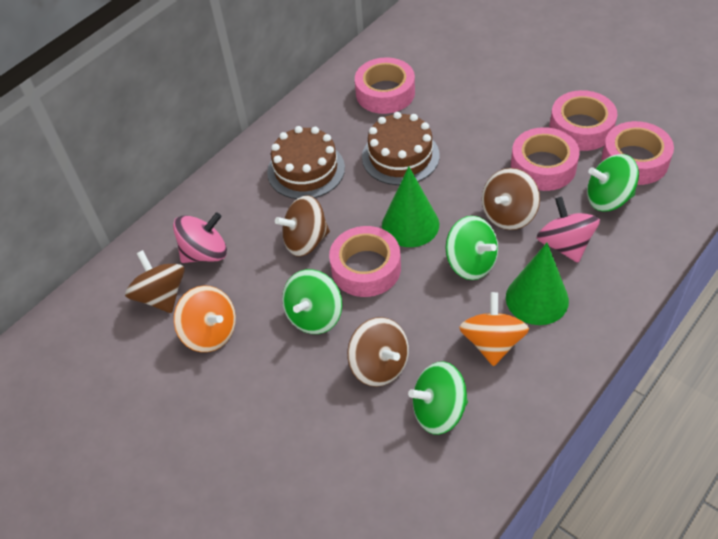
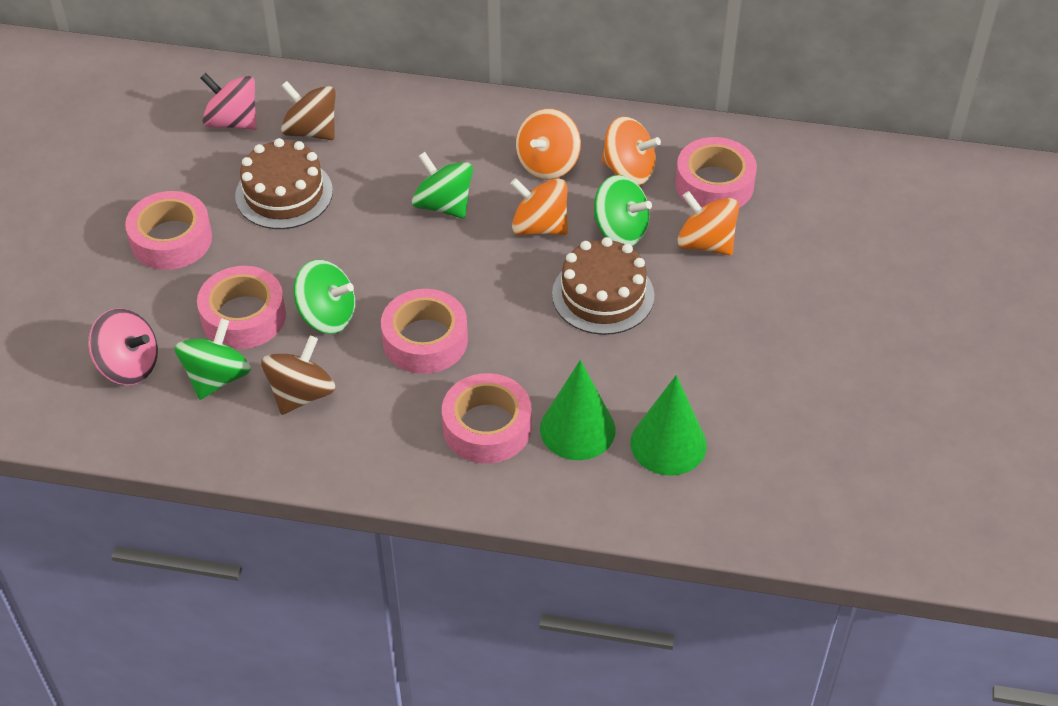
brown spinning top: 4 -> 2
orange spinning top: 2 -> 4

